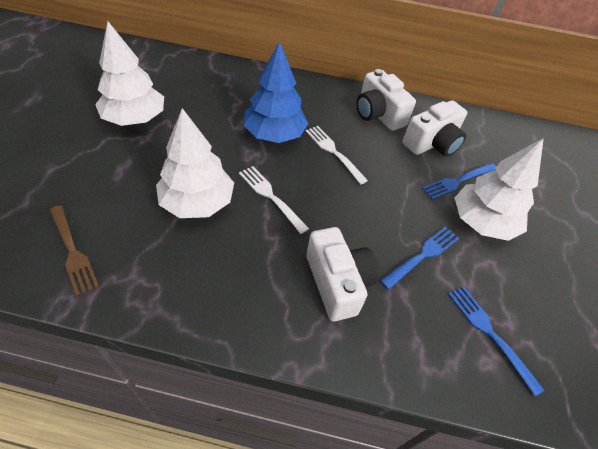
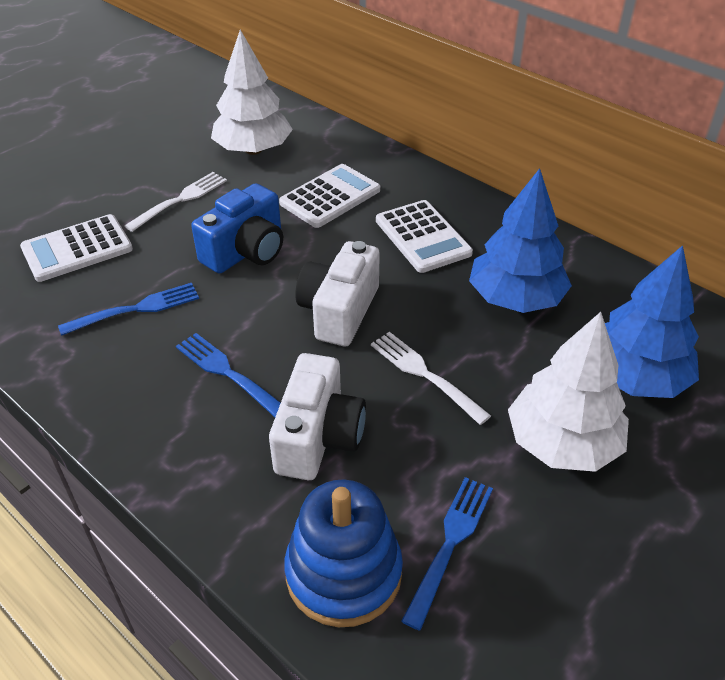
blue camera: 0 -> 1
blue stacking toy: 0 -> 1
blue tree: 1 -> 2
brown fork: 1 -> 0
white calculator: 0 -> 3
white camera: 3 -> 2
white tree: 3 -> 2

